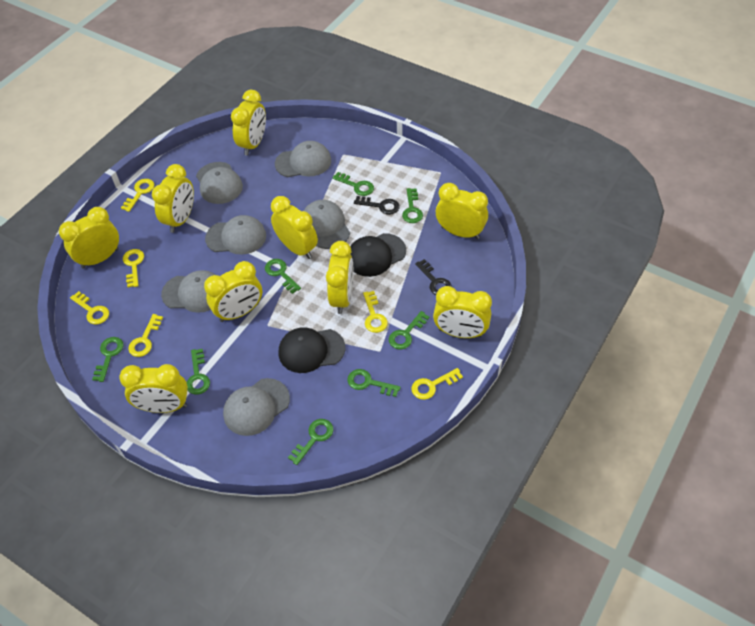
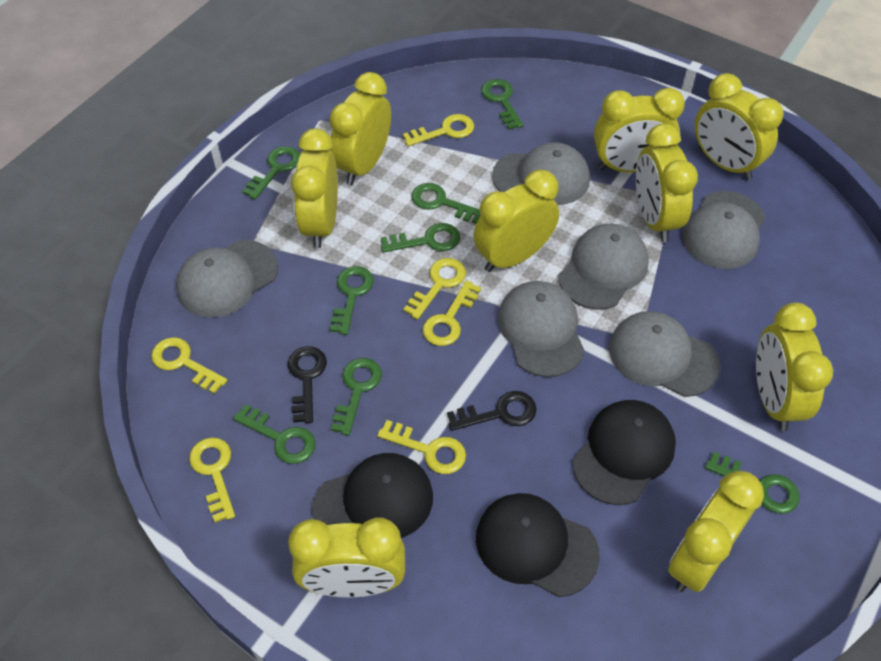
black cap: 2 -> 3

